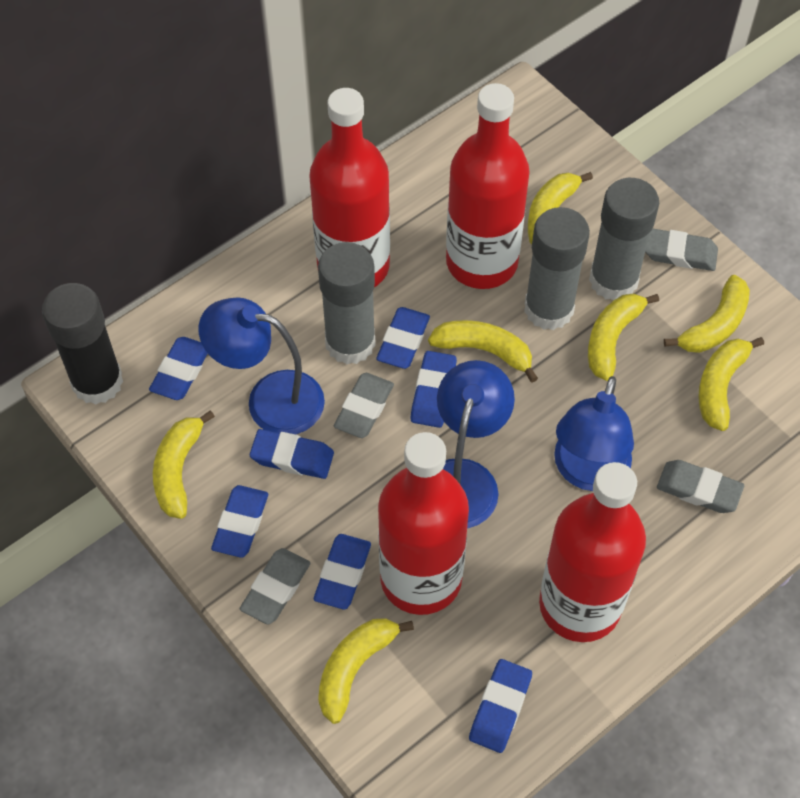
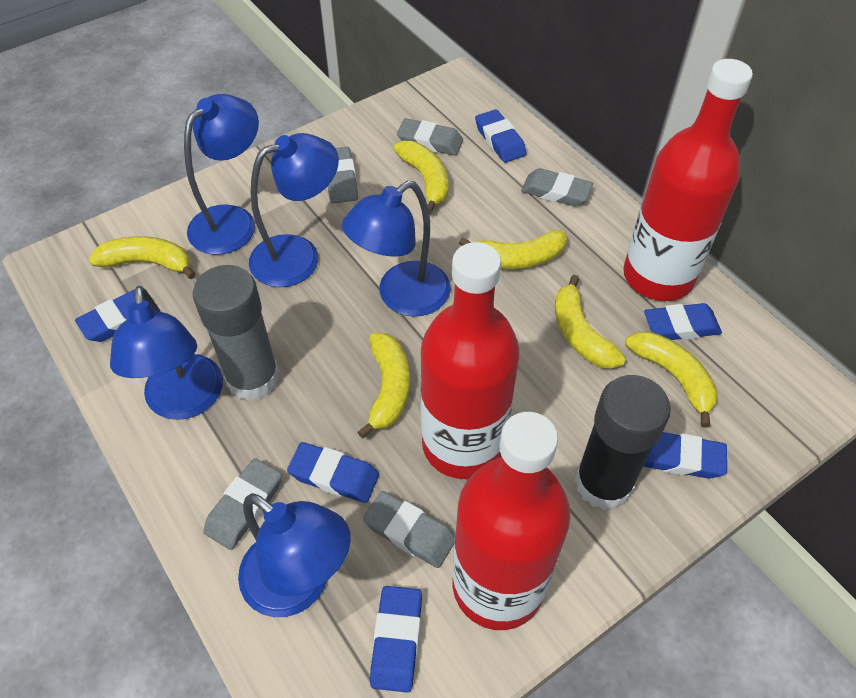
blue eraser: 7 -> 6
blue lamp: 3 -> 5
grey eraser: 4 -> 5
grey glue stick: 3 -> 1
red bottle: 4 -> 3
yellow banana: 7 -> 6

